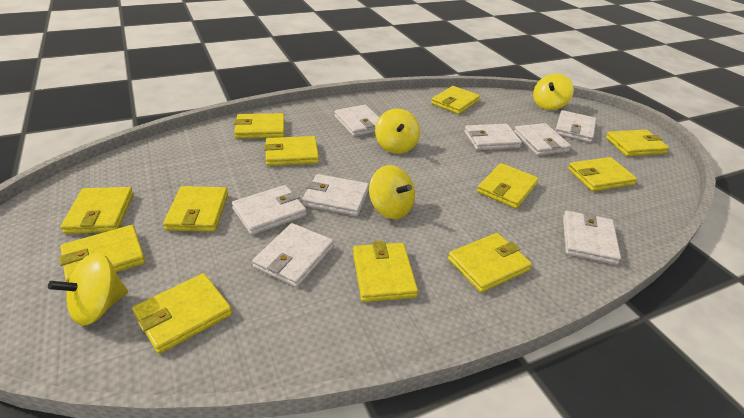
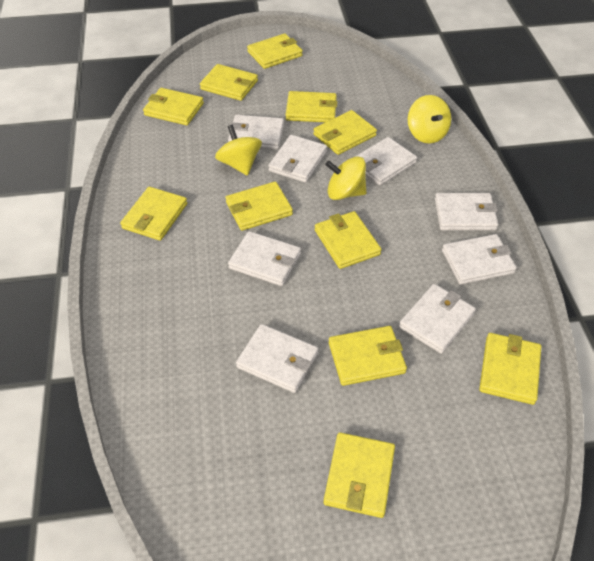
yellow spinning top: 4 -> 3
yellow wallet: 12 -> 11

